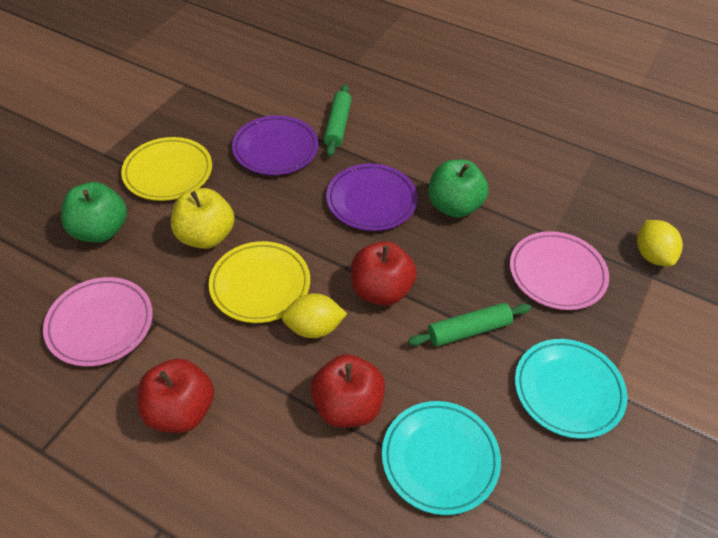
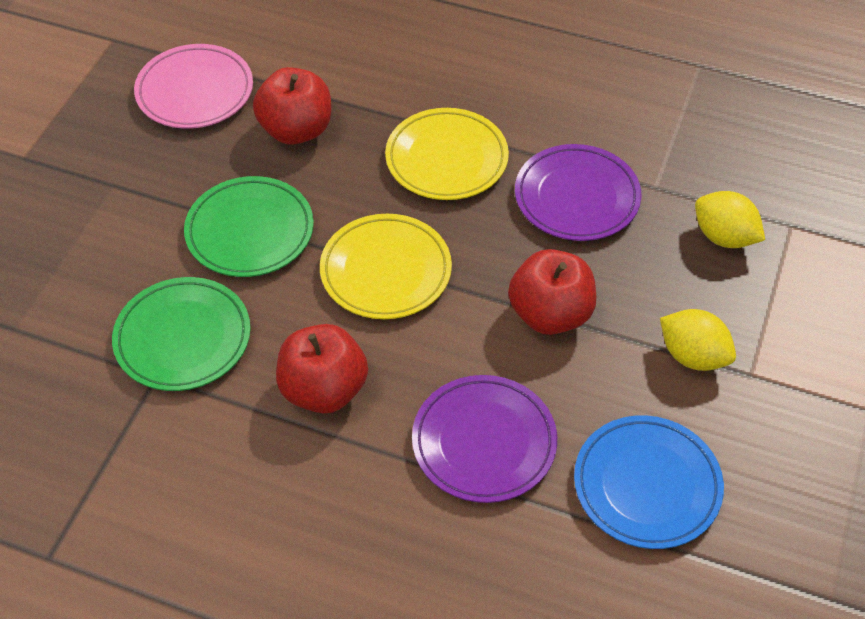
blue plate: 0 -> 1
green apple: 2 -> 0
green plate: 0 -> 2
green rolling pin: 2 -> 0
pink plate: 2 -> 1
turquoise plate: 2 -> 0
yellow apple: 1 -> 0

